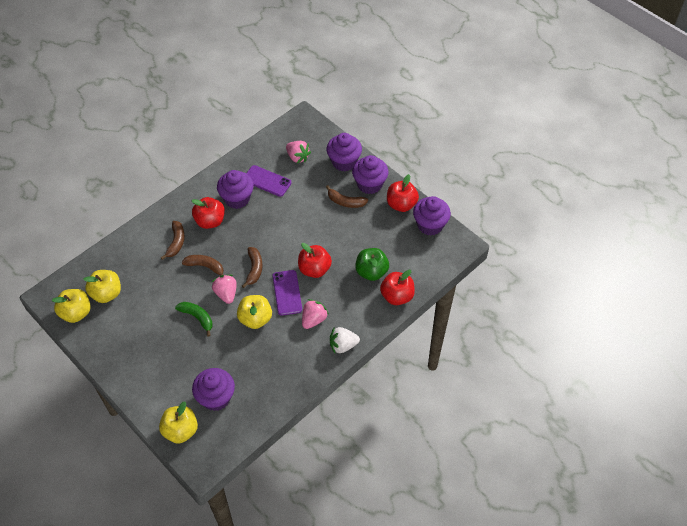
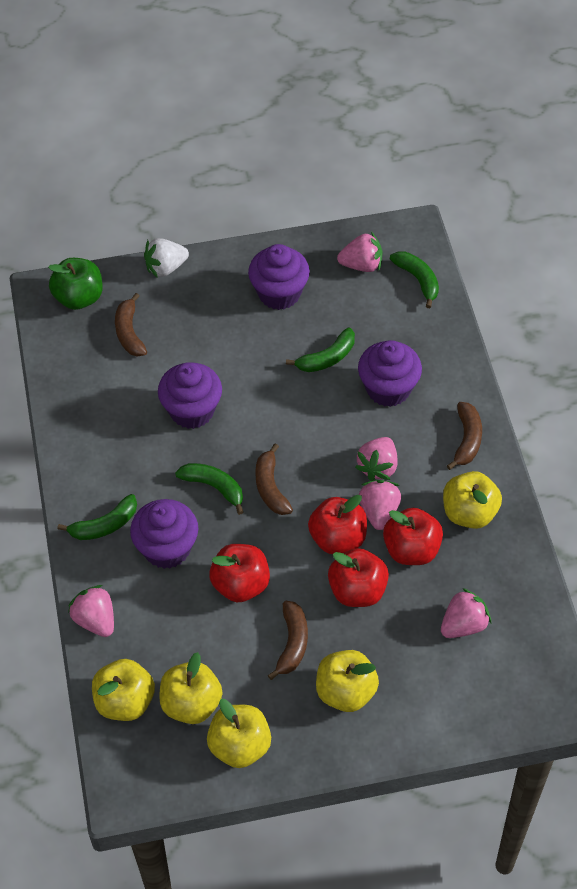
green banana: 1 -> 4
pink strawberry: 3 -> 5
purple cupcake: 5 -> 4
purple phone: 2 -> 0
yellow apple: 4 -> 5

